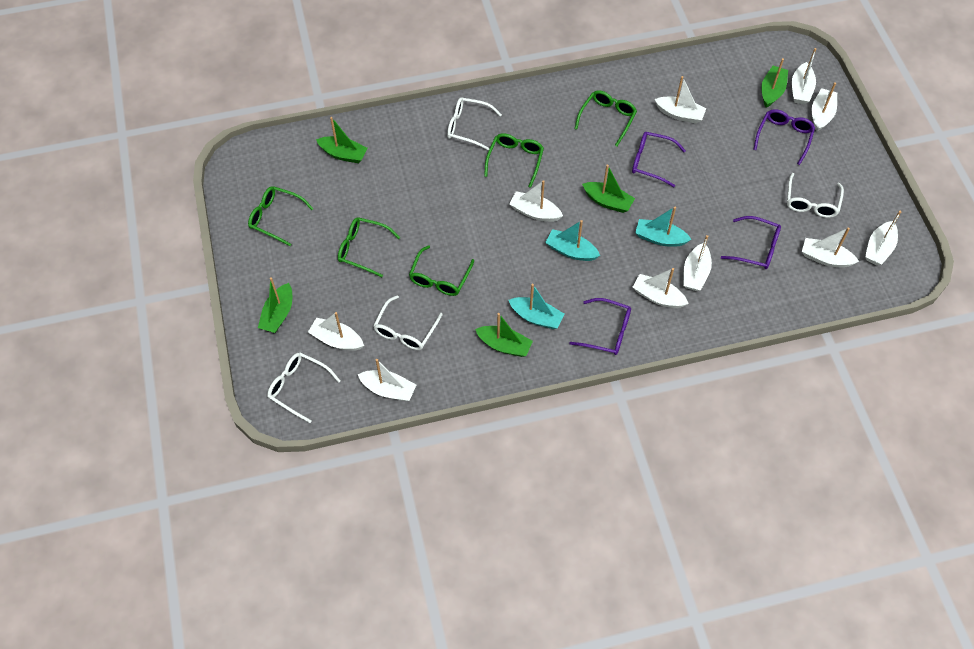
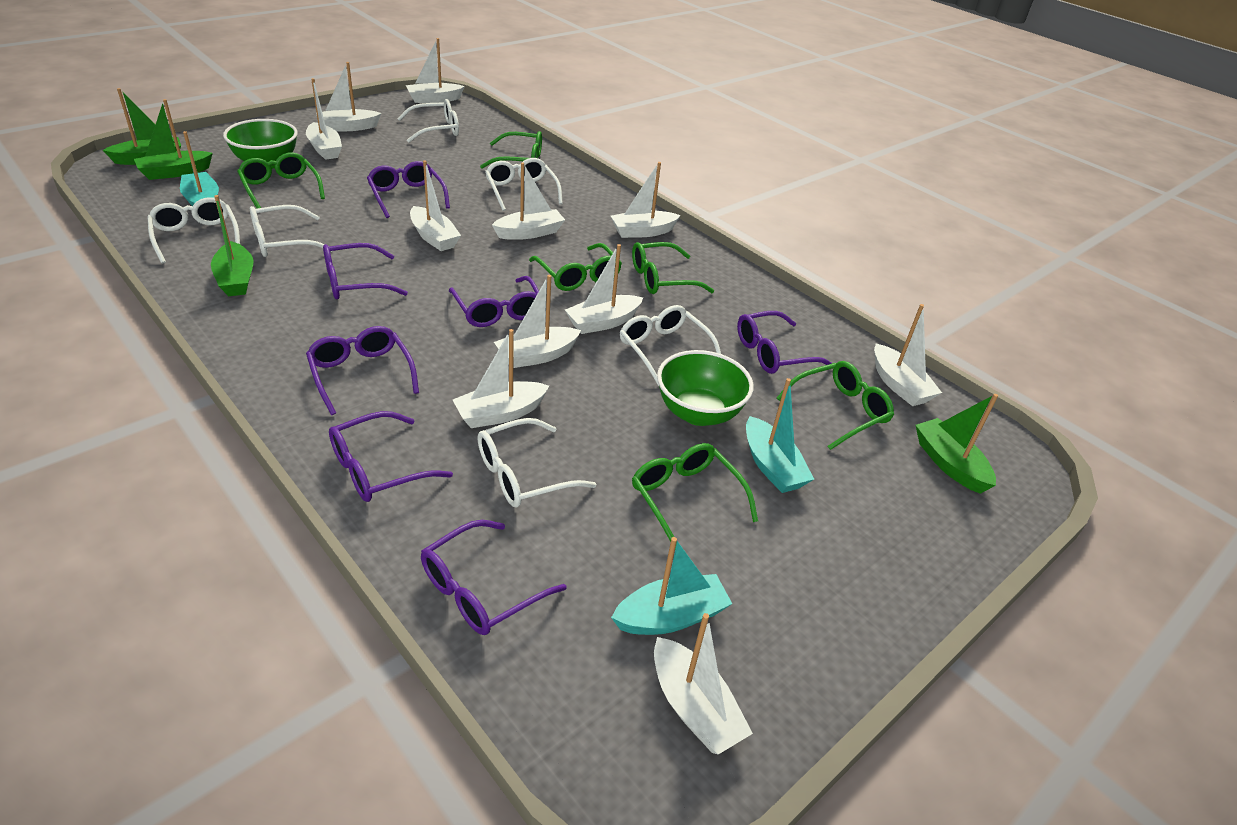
green boat: 5 -> 4
green bowl: 0 -> 2
green glasses: 5 -> 6
purple glasses: 4 -> 7
white boat: 10 -> 11
white glasses: 4 -> 6

